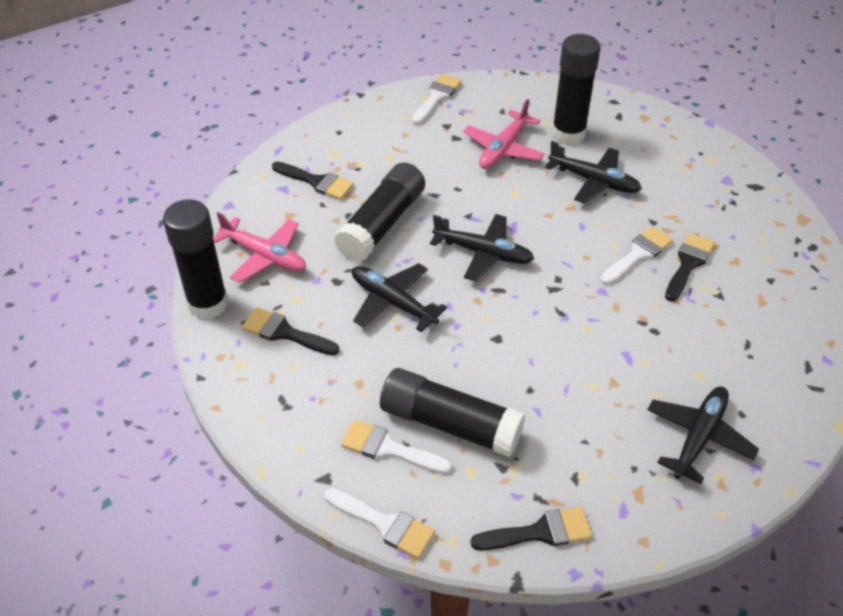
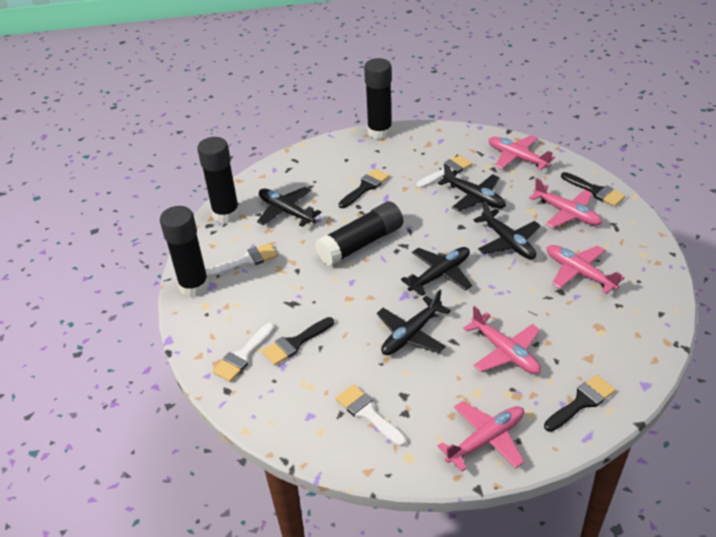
black plane: 4 -> 5
pink plane: 2 -> 5

